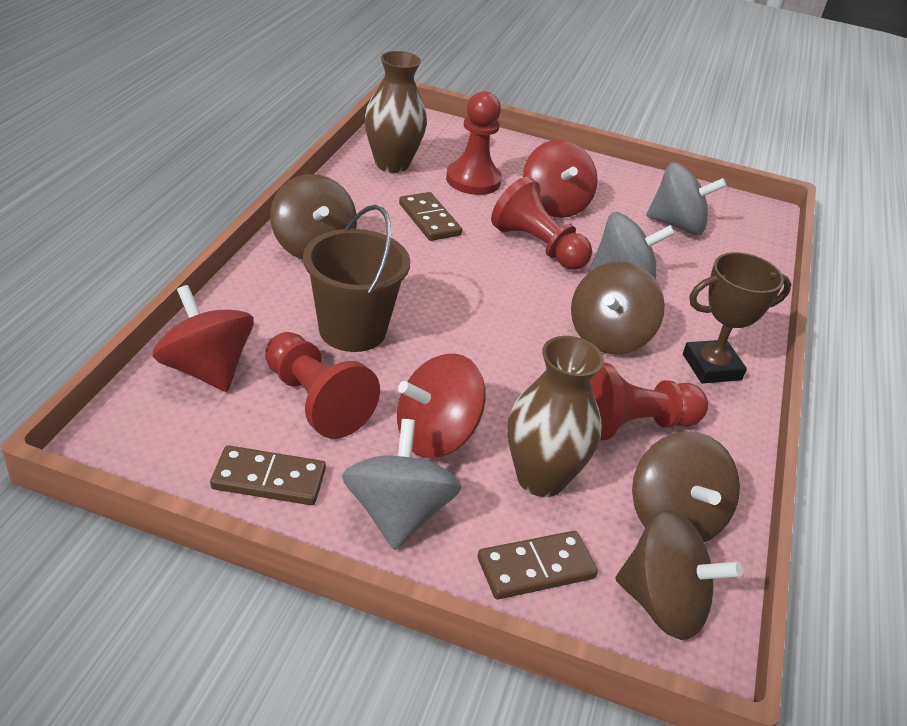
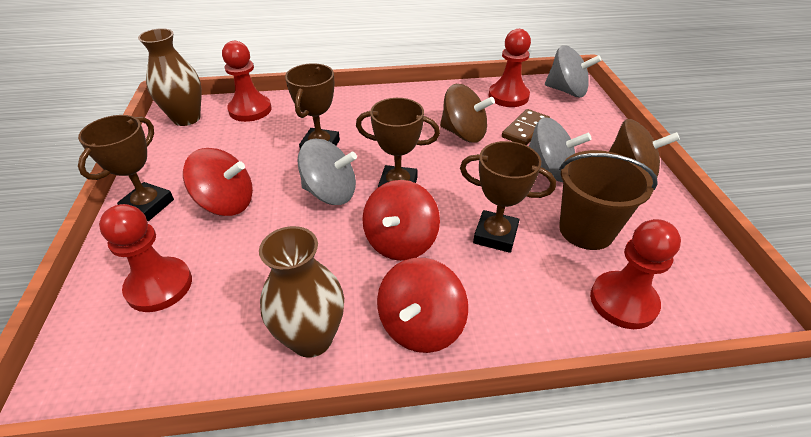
brown domino: 3 -> 1
brown spinning top: 4 -> 2
brown trophy: 1 -> 4

